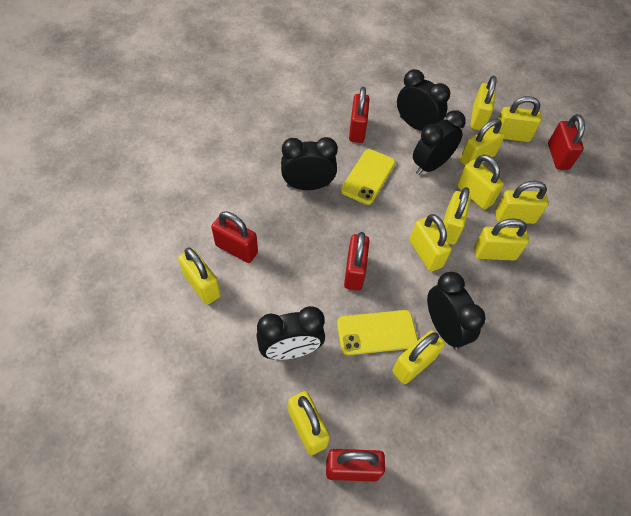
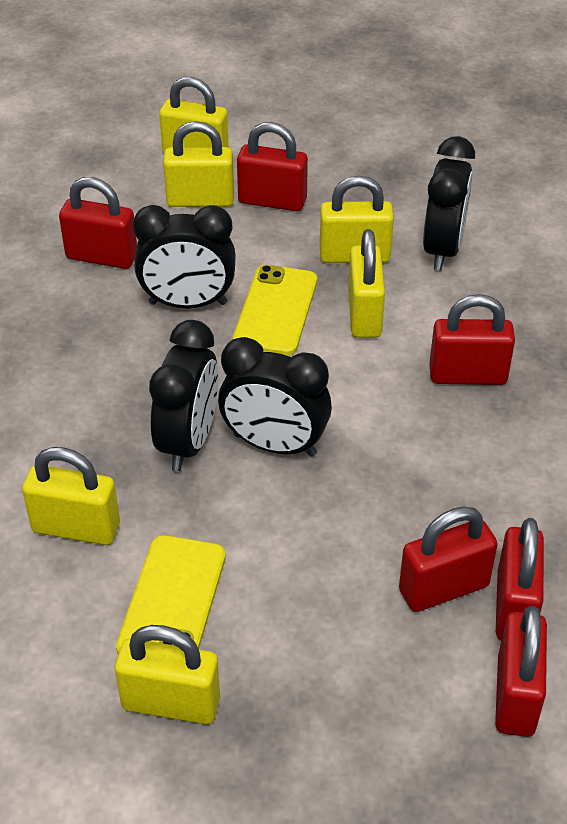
black clock: 5 -> 4
red padlock: 5 -> 6
yellow padlock: 11 -> 6

